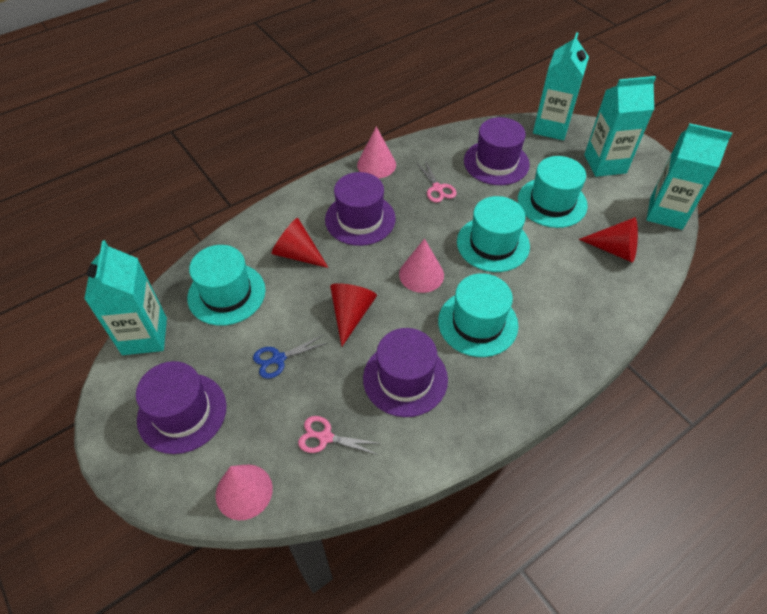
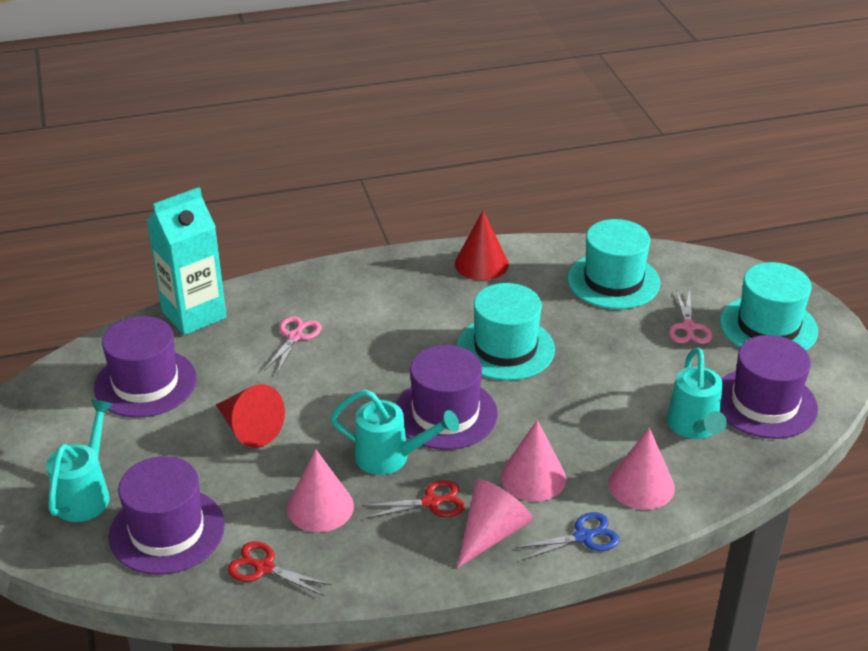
pink cone: 3 -> 4
red cone: 3 -> 2
red scissors: 0 -> 2
turquoise carton: 4 -> 1
turquoise hat: 4 -> 3
turquoise watering can: 0 -> 3

